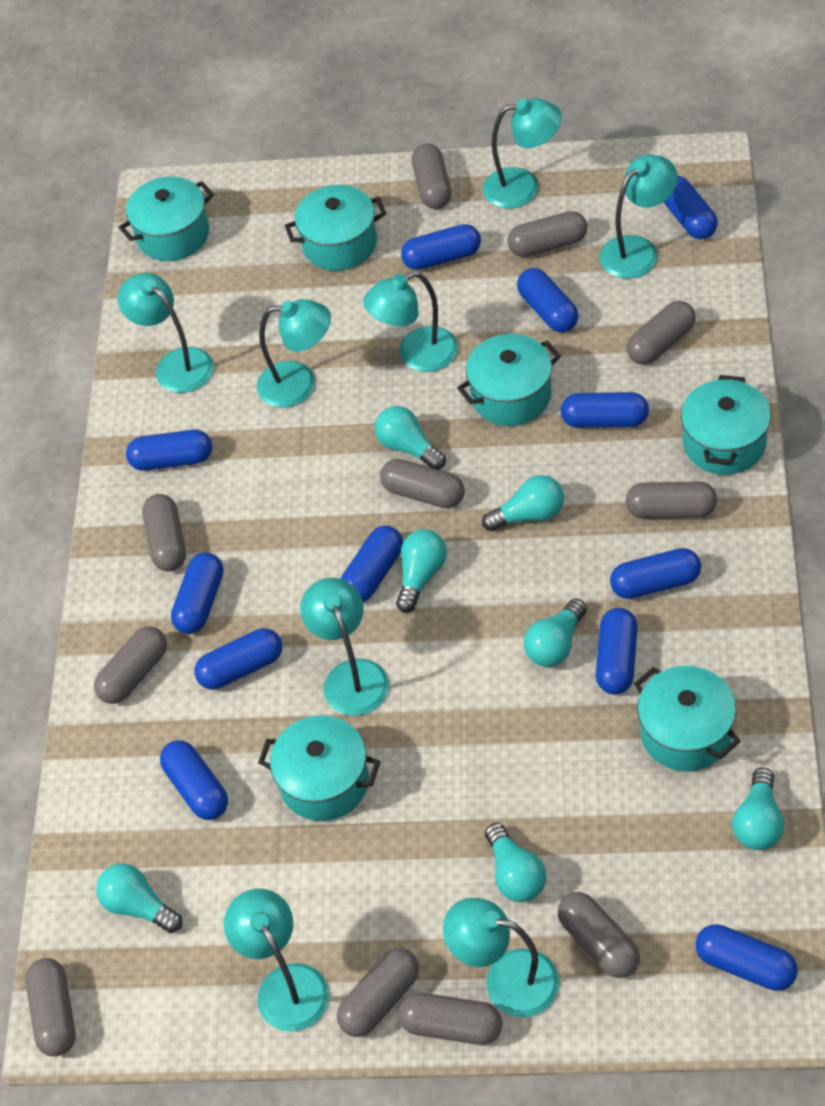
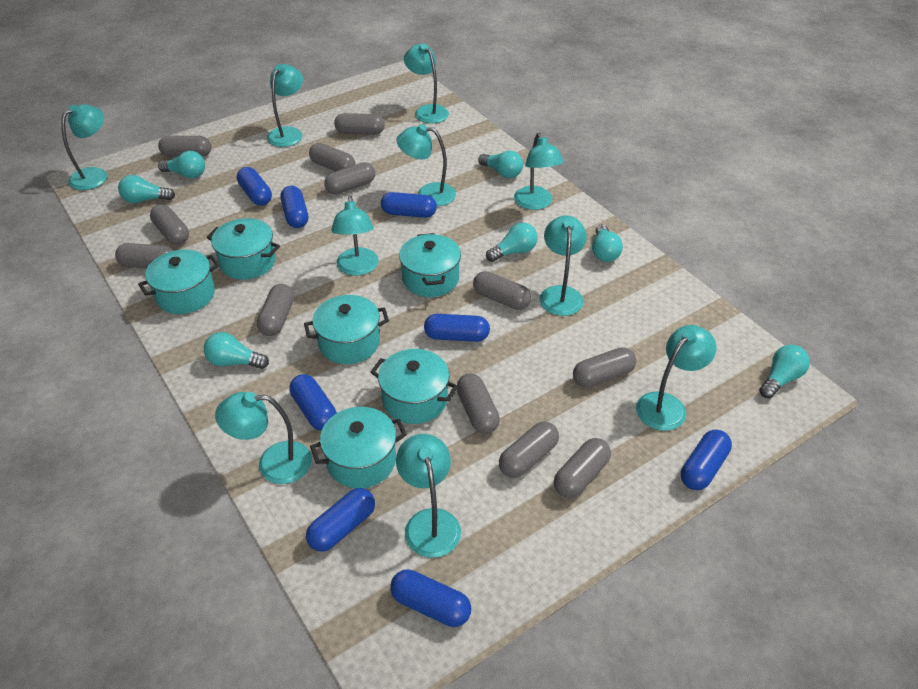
blue capsule: 12 -> 8
grey capsule: 11 -> 12
turquoise lamp: 8 -> 10

